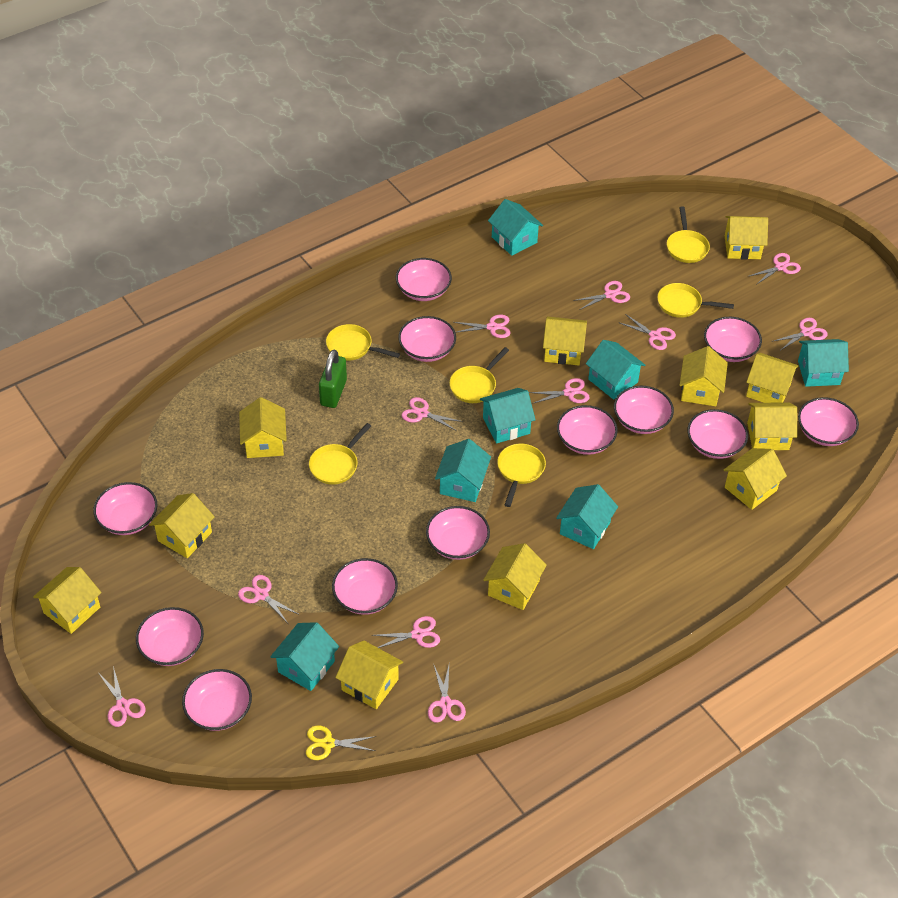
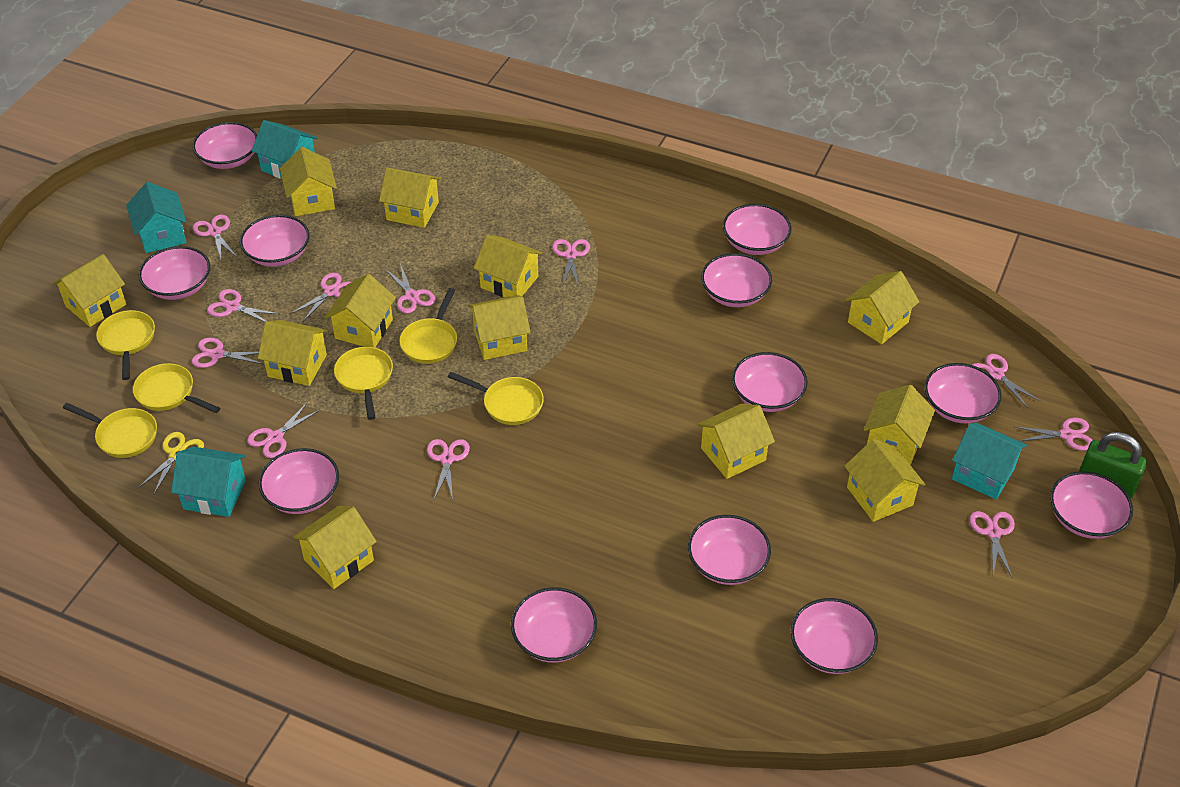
turquoise house: 7 -> 4
yellow house: 11 -> 12

